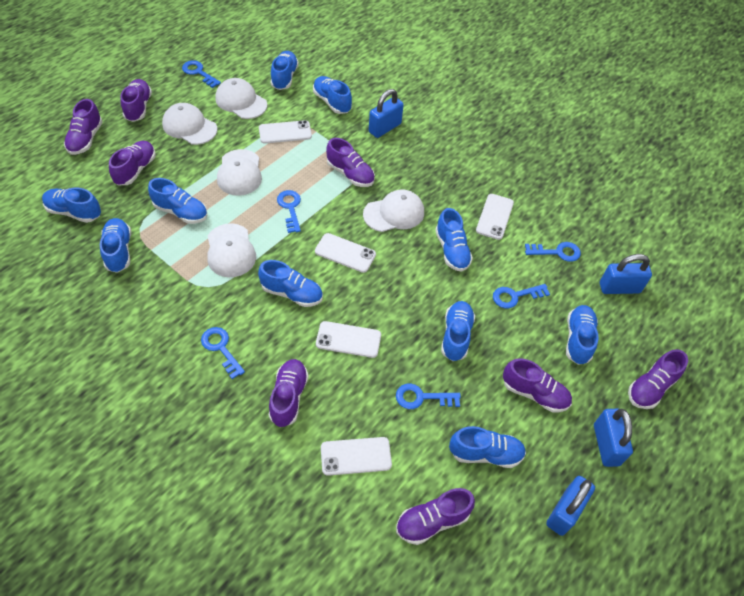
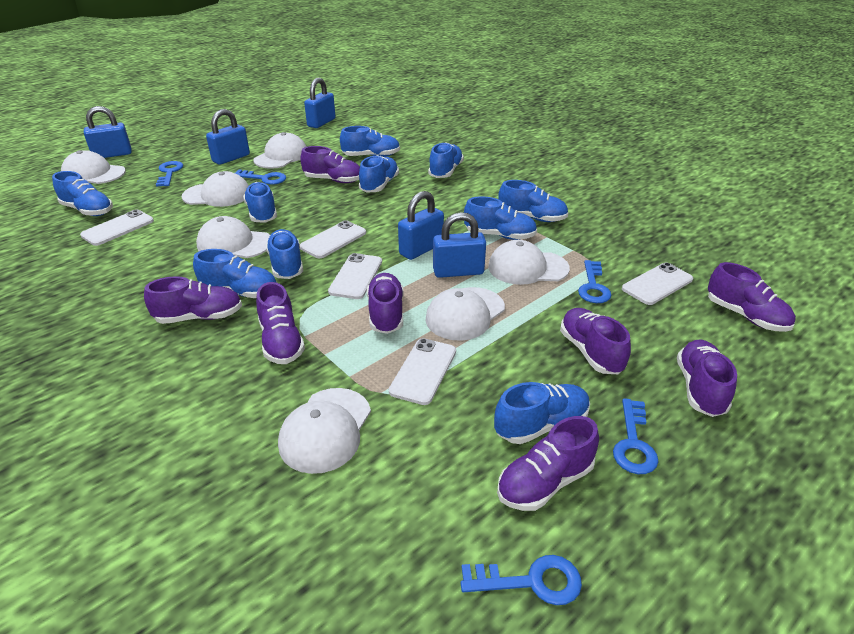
blue key: 6 -> 5
blue padlock: 4 -> 5
white cap: 5 -> 7

